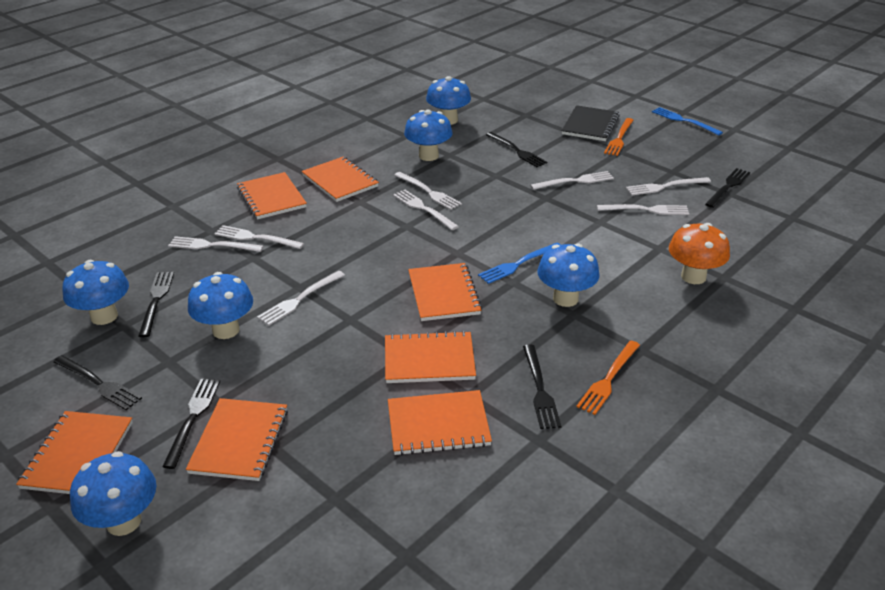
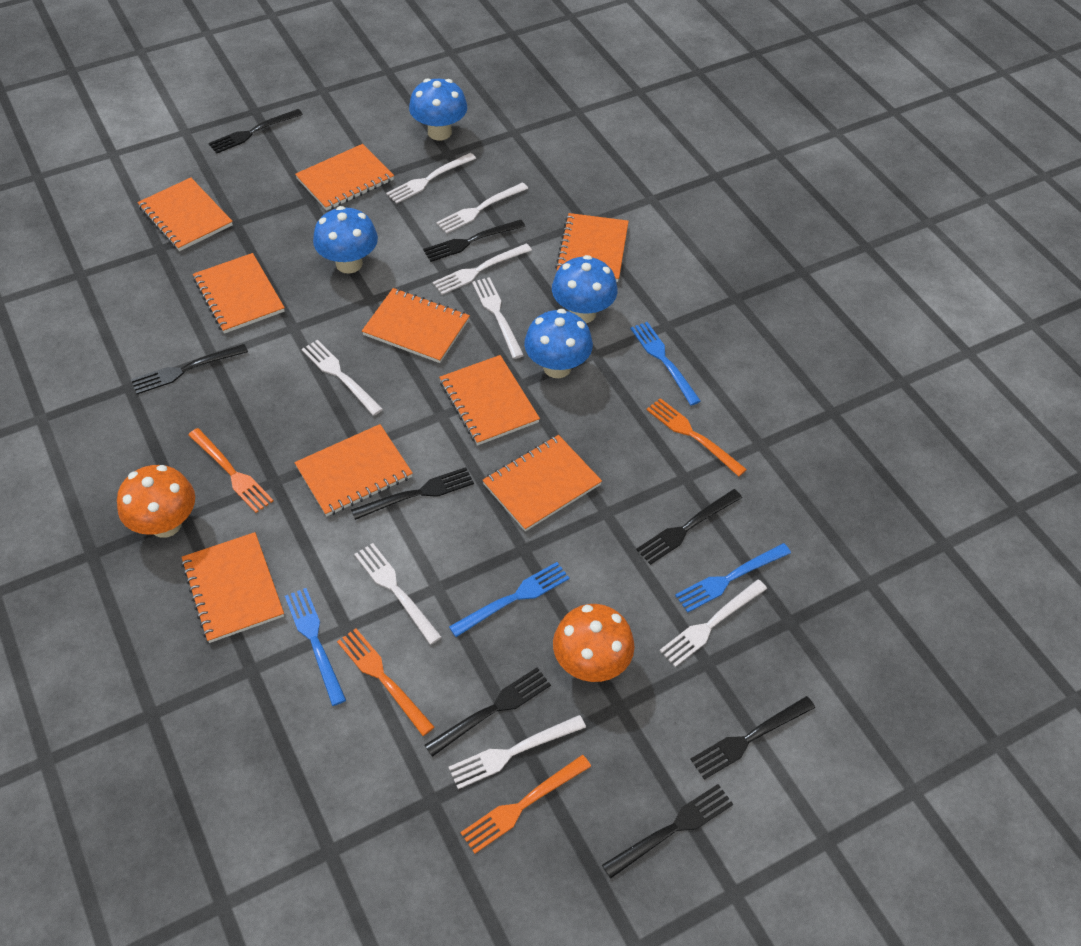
black fork: 6 -> 8
black notebook: 1 -> 0
blue fork: 2 -> 4
blue mushroom: 6 -> 4
orange fork: 2 -> 4
orange mushroom: 1 -> 2
orange notebook: 7 -> 9

